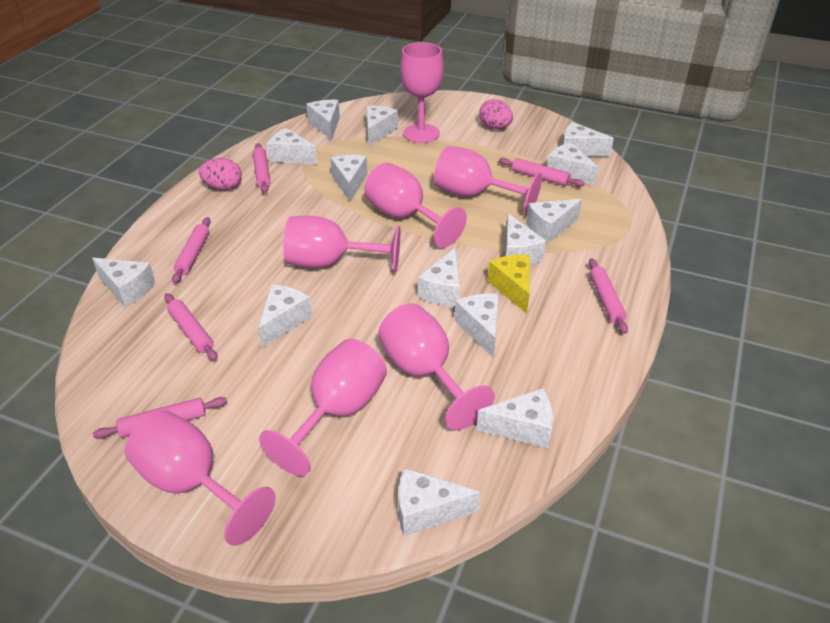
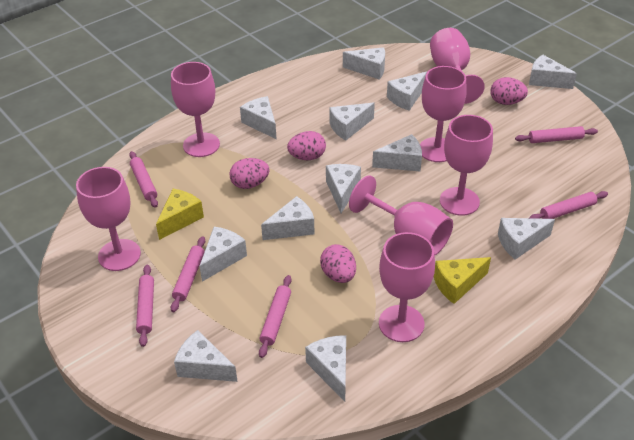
pink egg: 2 -> 4
white cheese: 14 -> 12
yellow cheese: 1 -> 2

